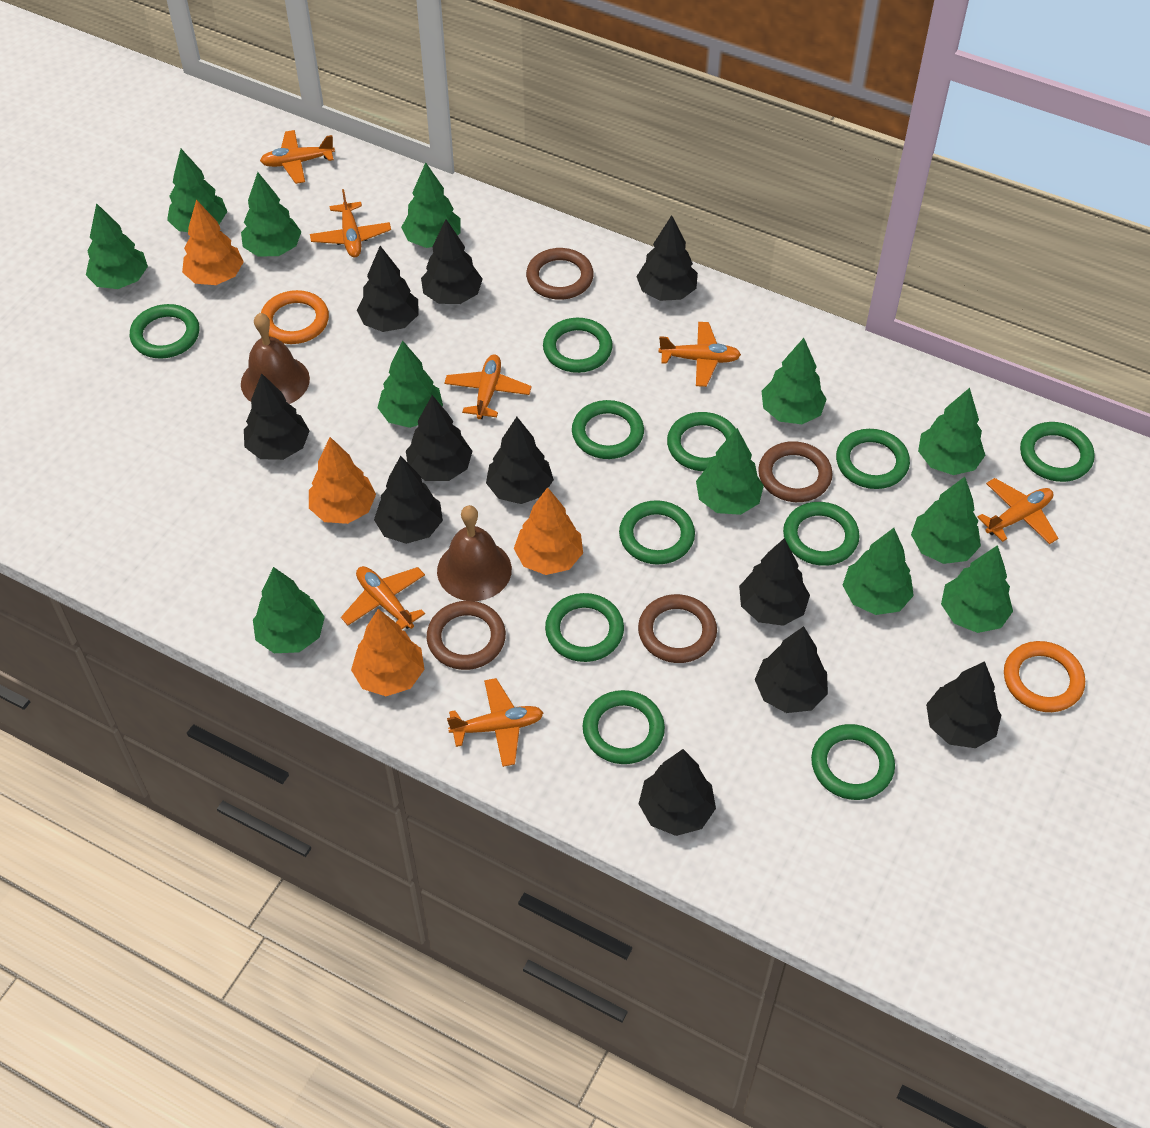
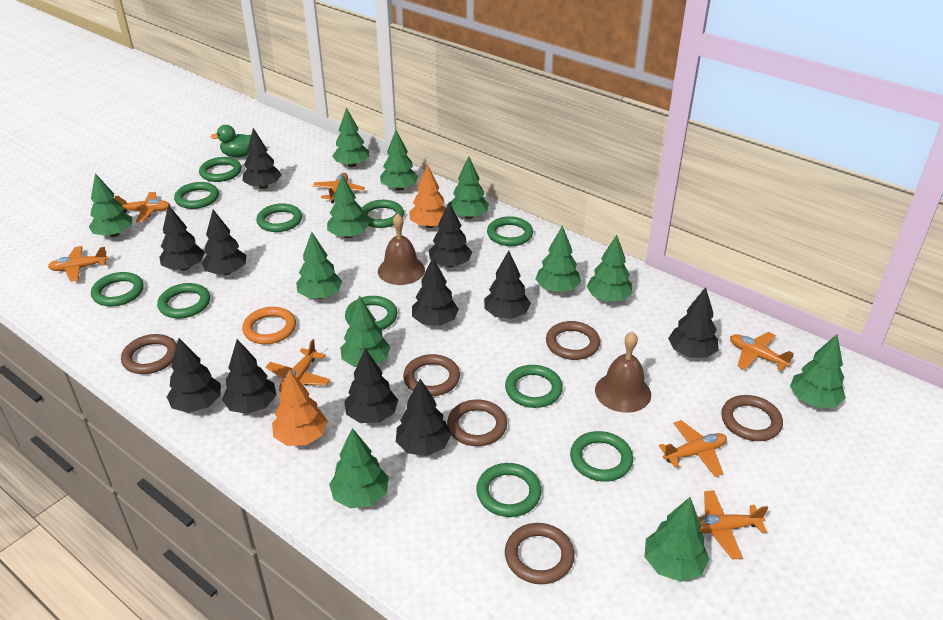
brown ring: 4 -> 6
green duck: 0 -> 1
orange ring: 2 -> 1
orange tree: 4 -> 2

